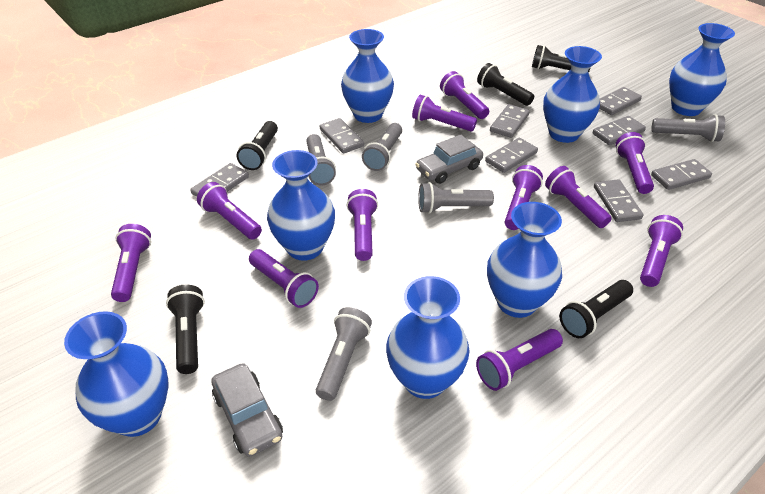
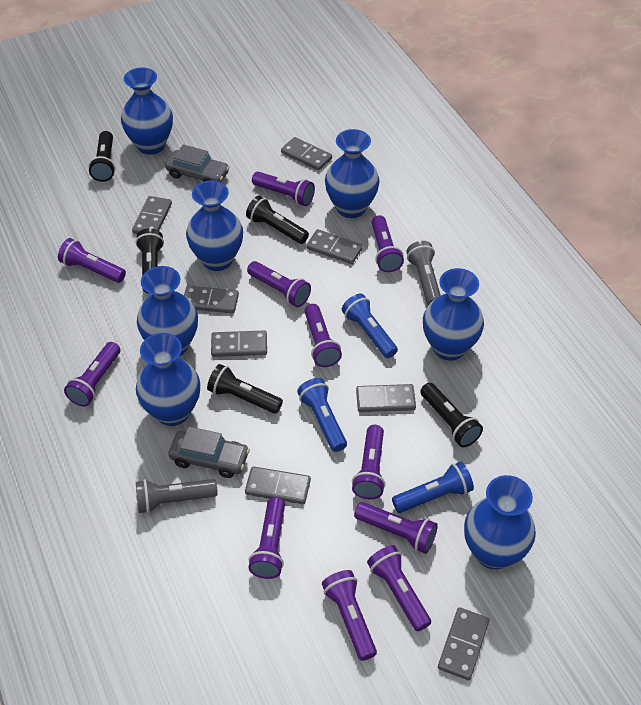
blue flashlight: 0 -> 3
grey flashlight: 5 -> 2

